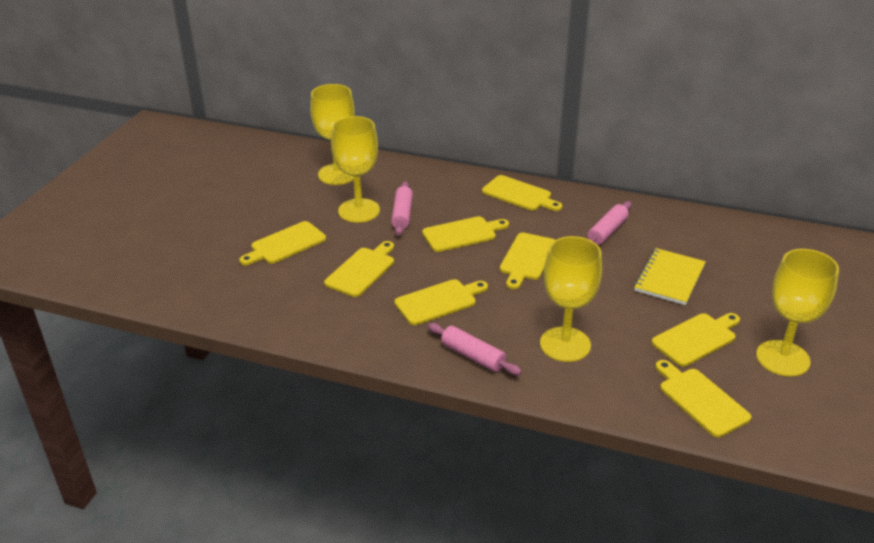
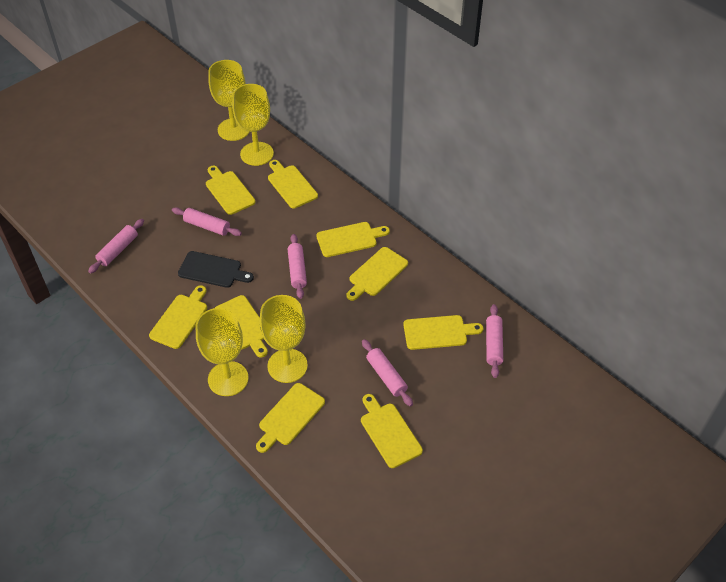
black cutting board: 0 -> 1
pink rolling pin: 3 -> 5
yellow cutting board: 8 -> 9
yellow notebook: 1 -> 0

